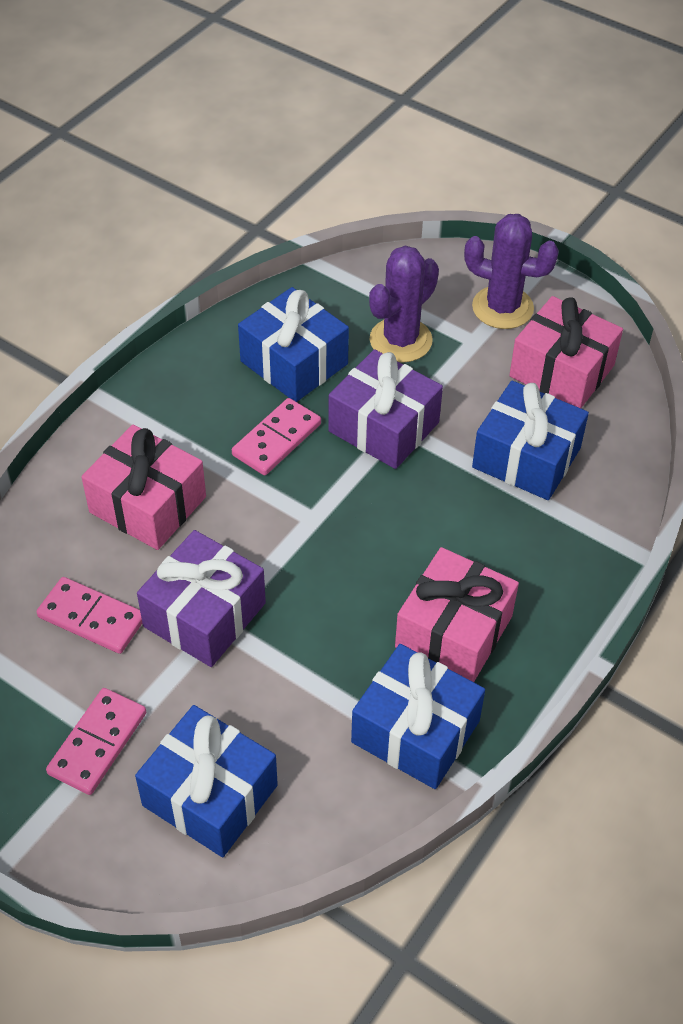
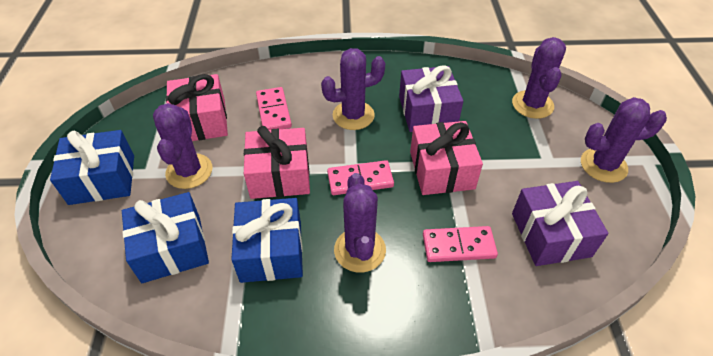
blue gift: 4 -> 3
purple cactus: 2 -> 5

